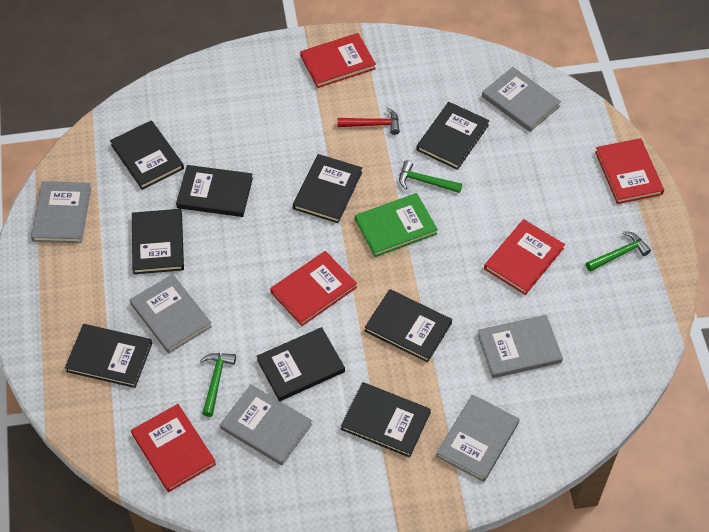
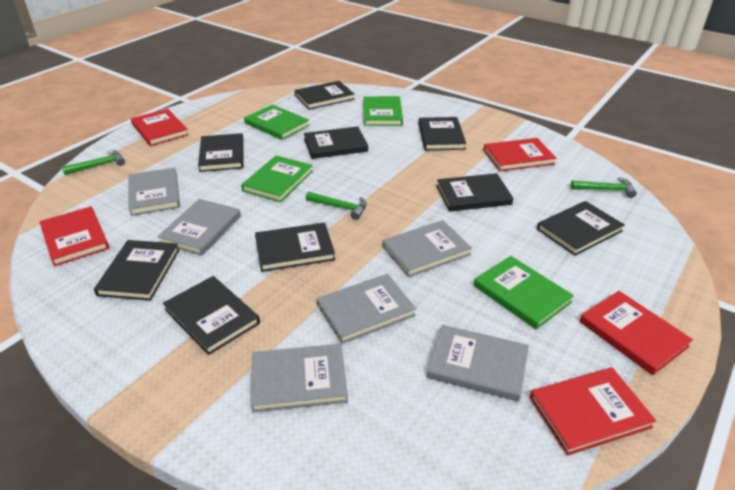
green book: 1 -> 4
red hammer: 1 -> 0

